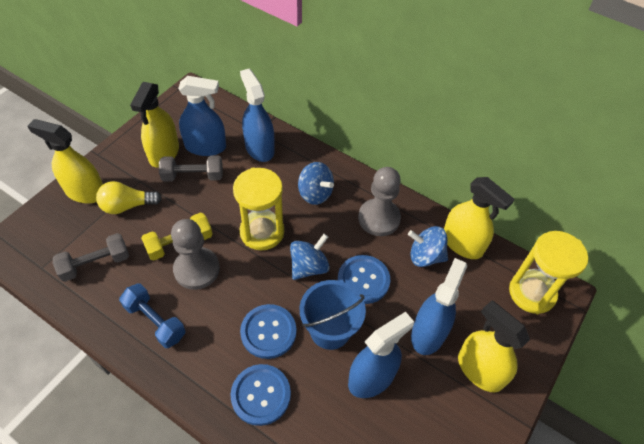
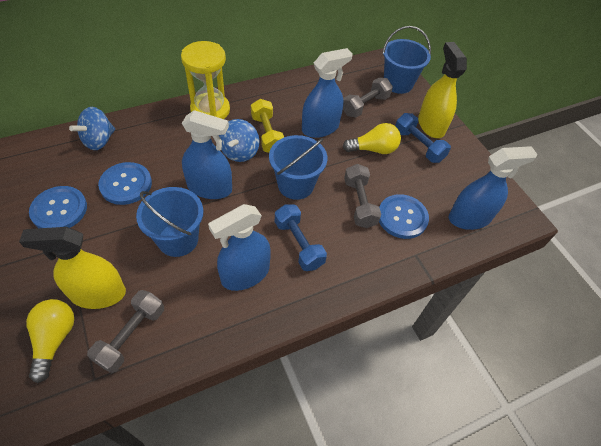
blue bucket: 1 -> 3
blue dumbbell: 1 -> 2
blue spinning top: 3 -> 2
grey dumbbell: 2 -> 3
grey pawn: 2 -> 0
yellow hourglass: 2 -> 1
yellow light bulb: 1 -> 2
yellow spray bottle: 4 -> 2

